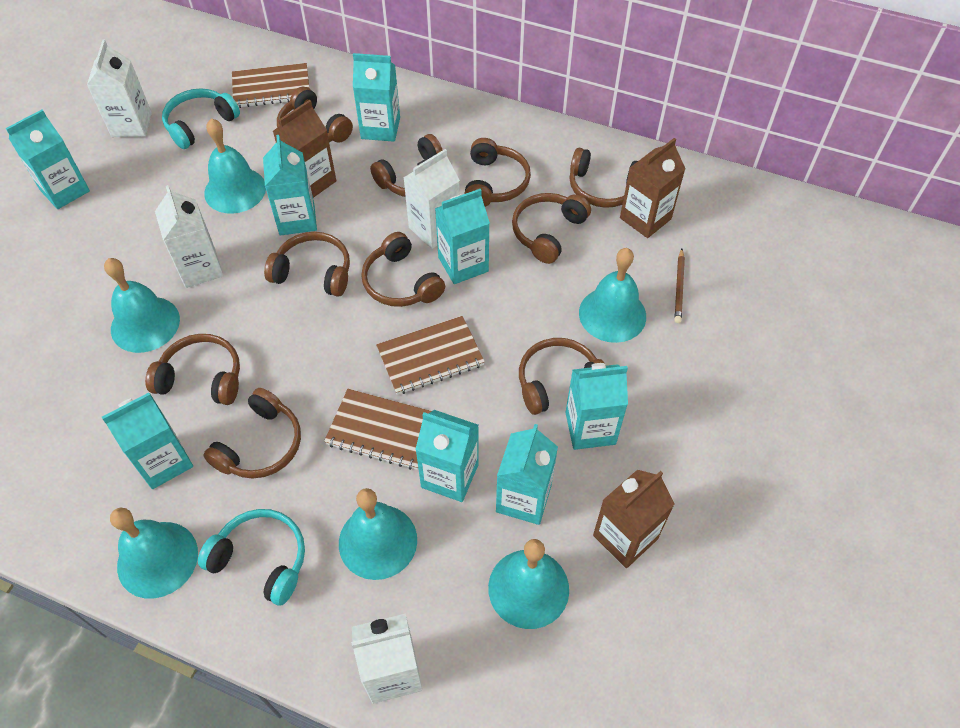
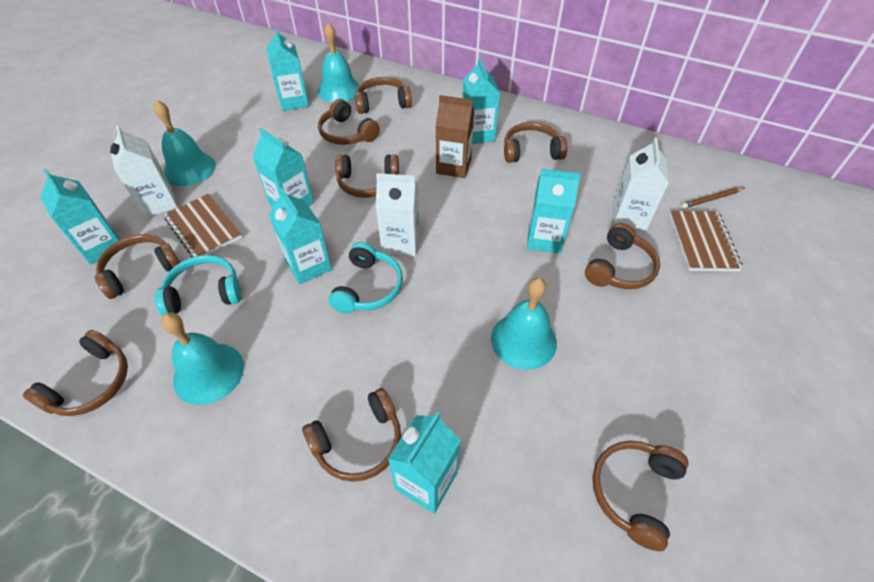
brown carton: 3 -> 1
brown headphones: 10 -> 9
brown notebook: 3 -> 2
turquoise bell: 6 -> 4
turquoise carton: 8 -> 7
white carton: 4 -> 3

